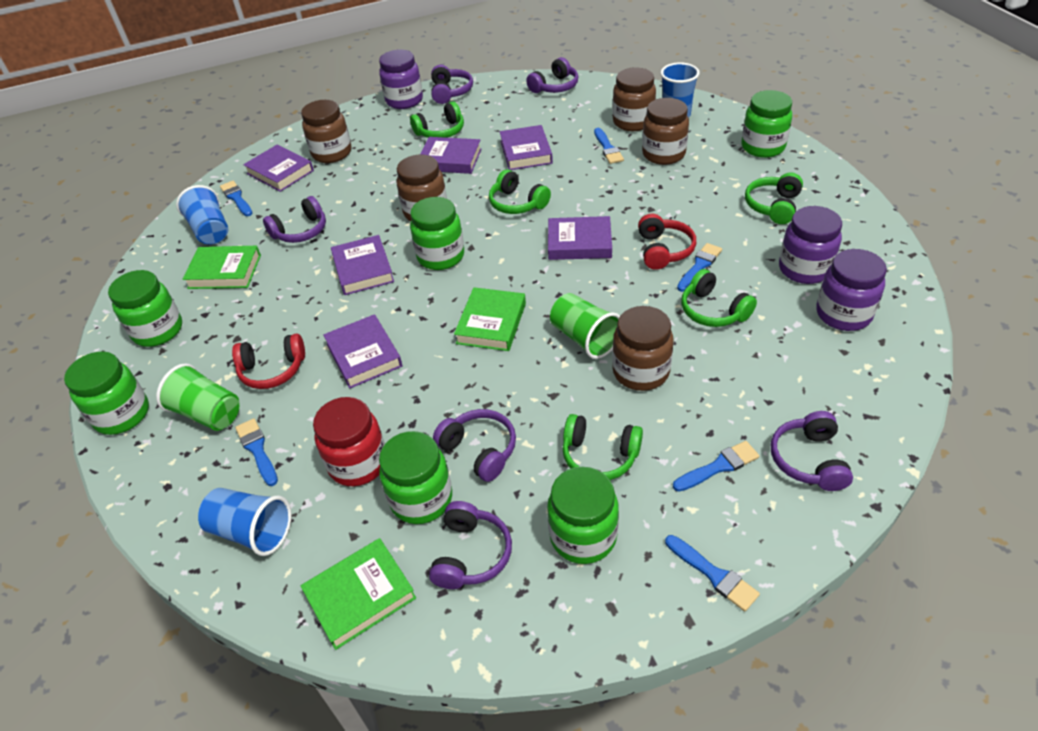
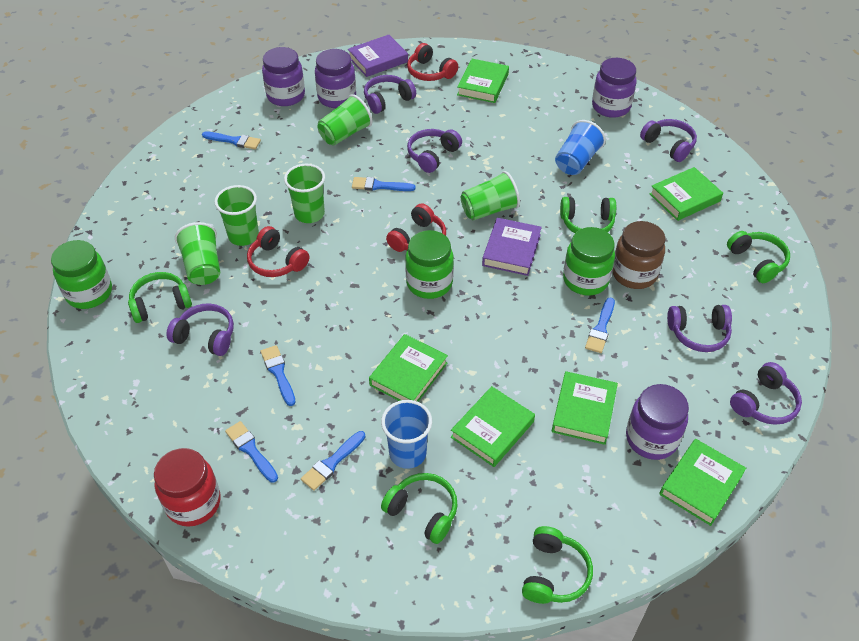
blue cup: 3 -> 2
brown jar: 5 -> 1
green book: 3 -> 6
green cup: 2 -> 5
green jar: 6 -> 3
purple book: 6 -> 2
purple jar: 3 -> 4
red headphones: 2 -> 3

